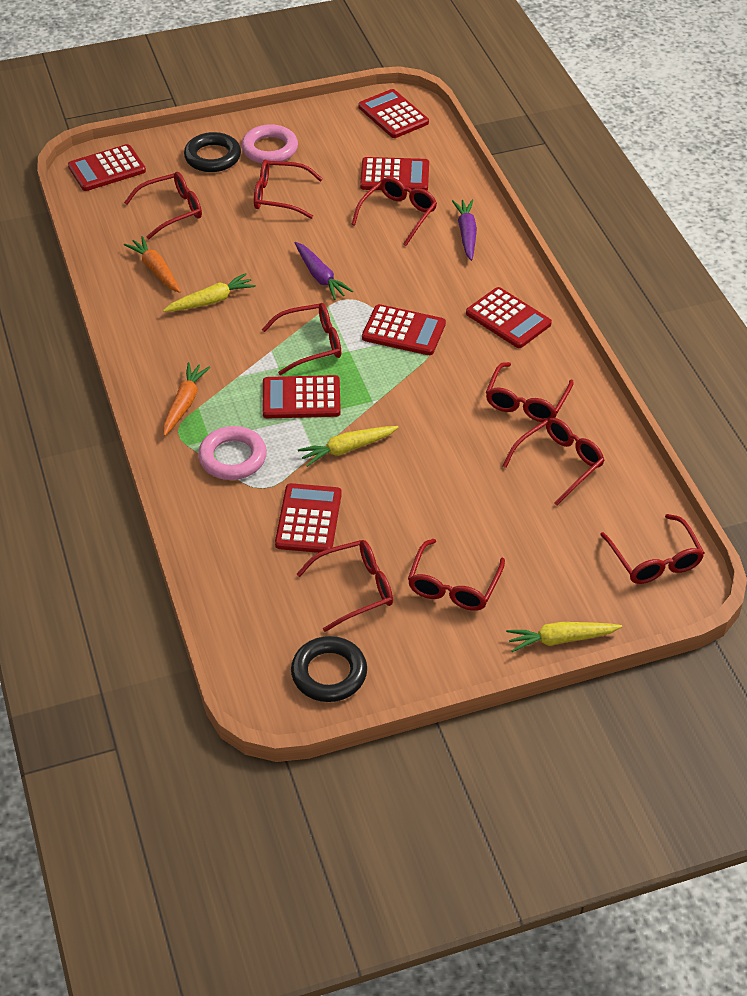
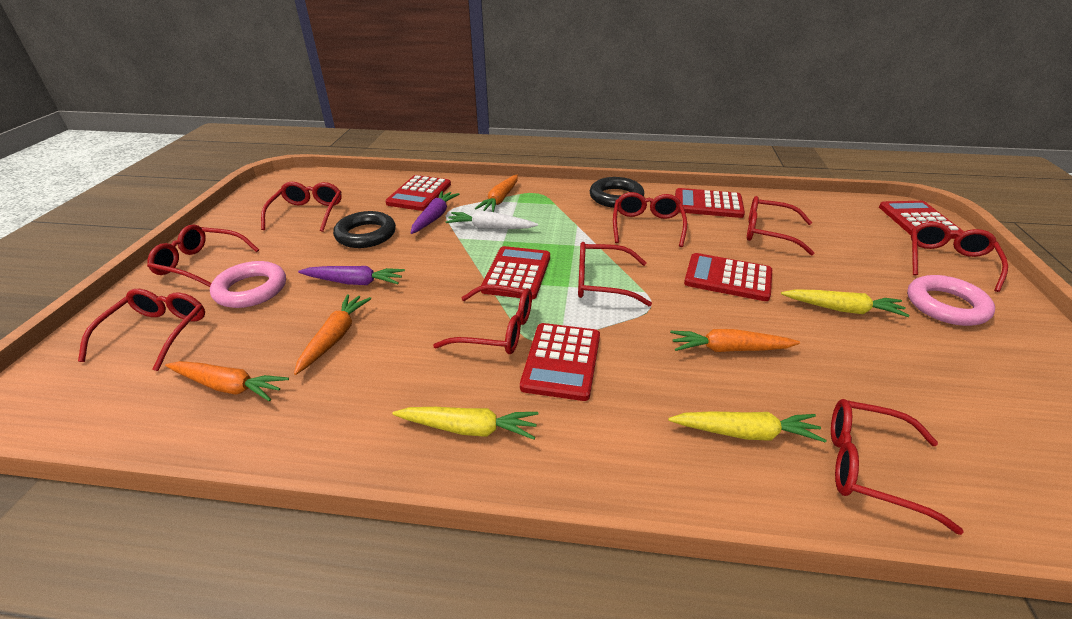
orange carrot: 2 -> 4
red calculator: 7 -> 6
white carrot: 0 -> 1

